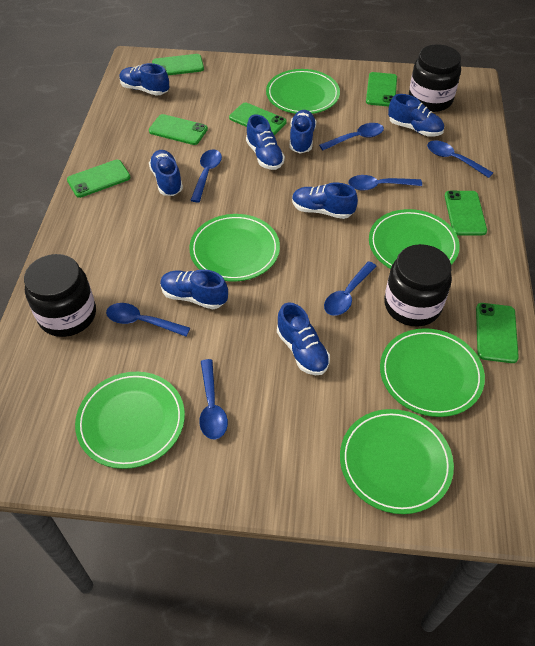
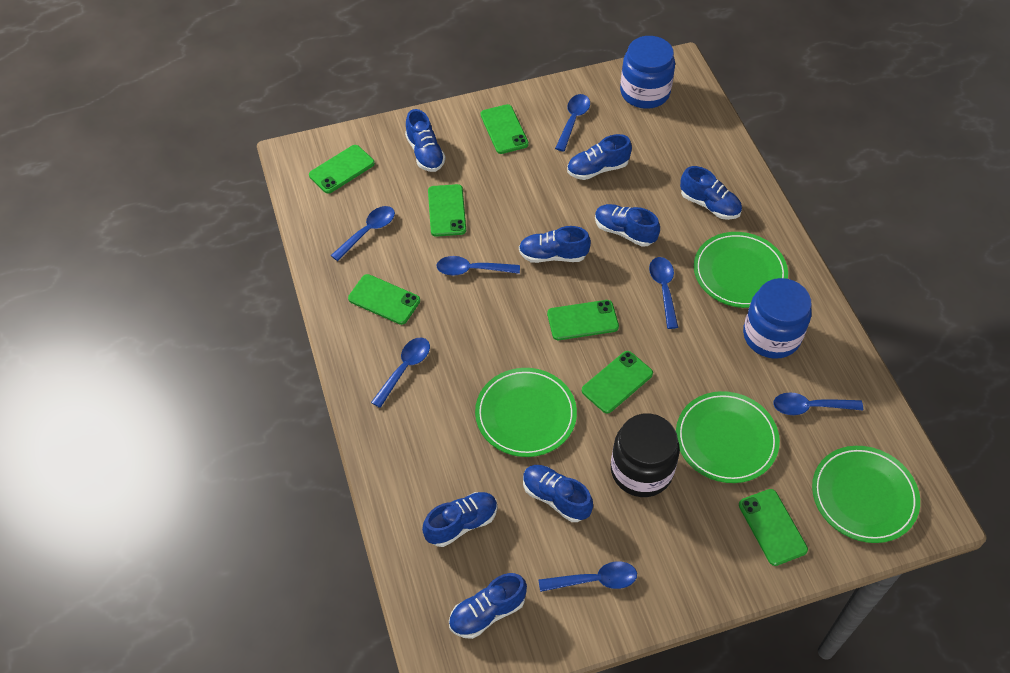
black jar: 3 -> 1
blue jar: 0 -> 2
green plate: 6 -> 4

